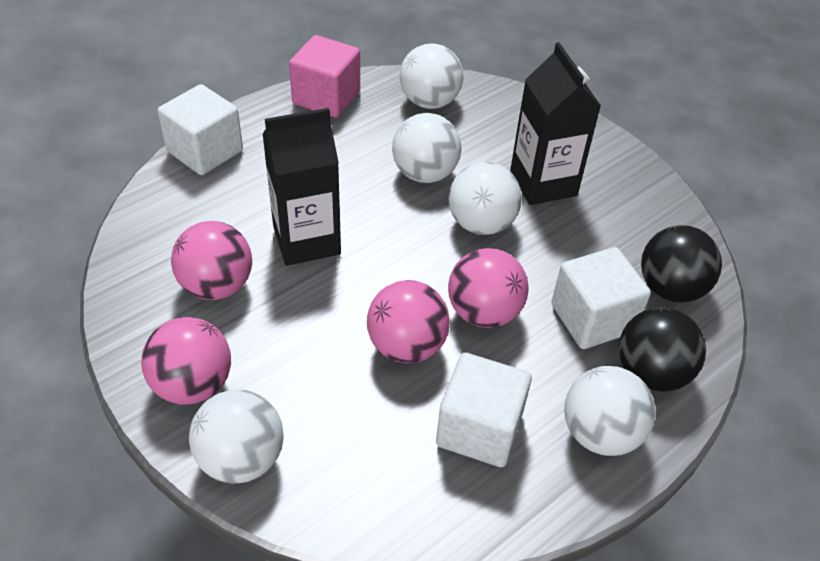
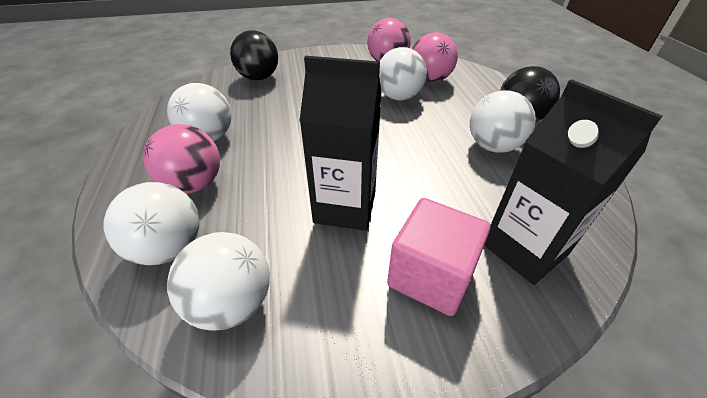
pink ball: 4 -> 3
white cube: 3 -> 0

